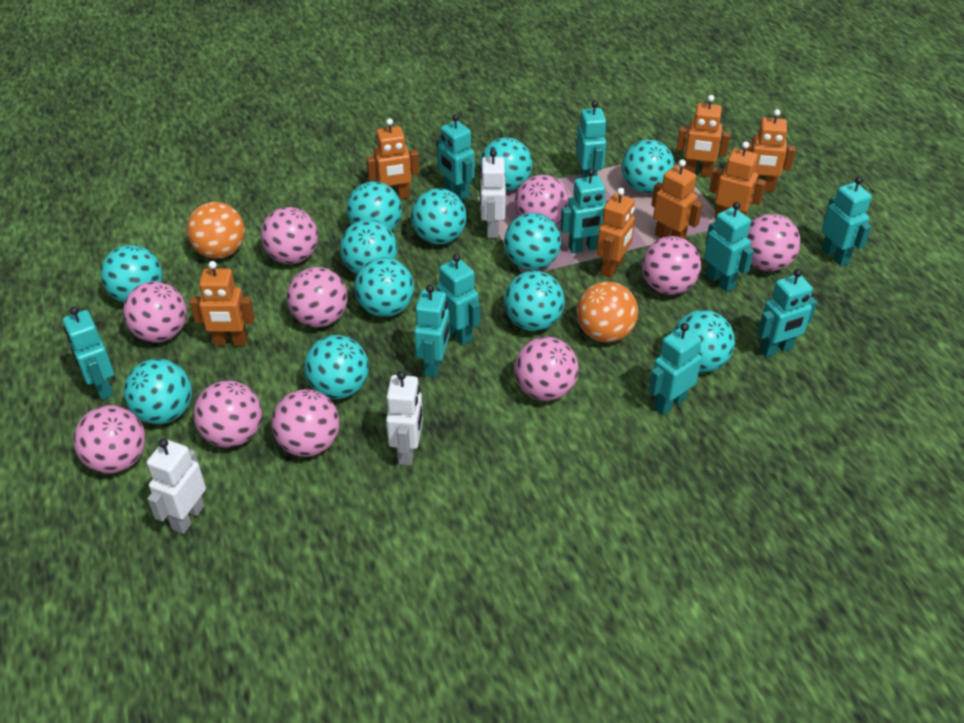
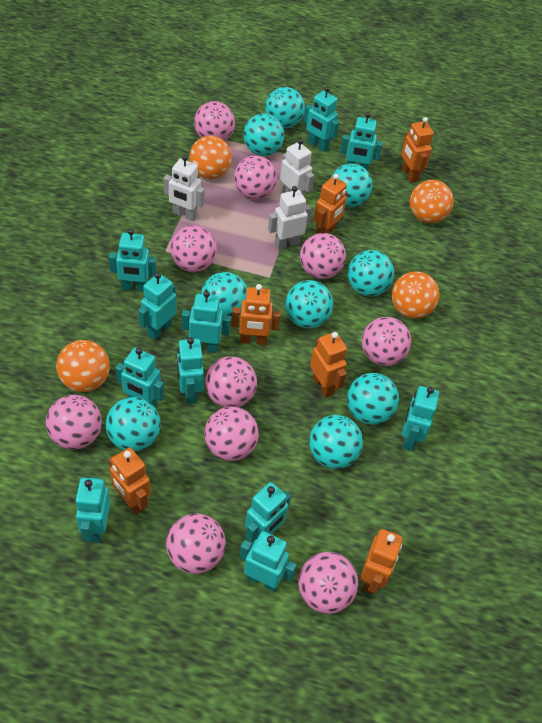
orange ball: 2 -> 4
orange robot: 7 -> 6
turquoise ball: 12 -> 9
turquoise robot: 10 -> 11

